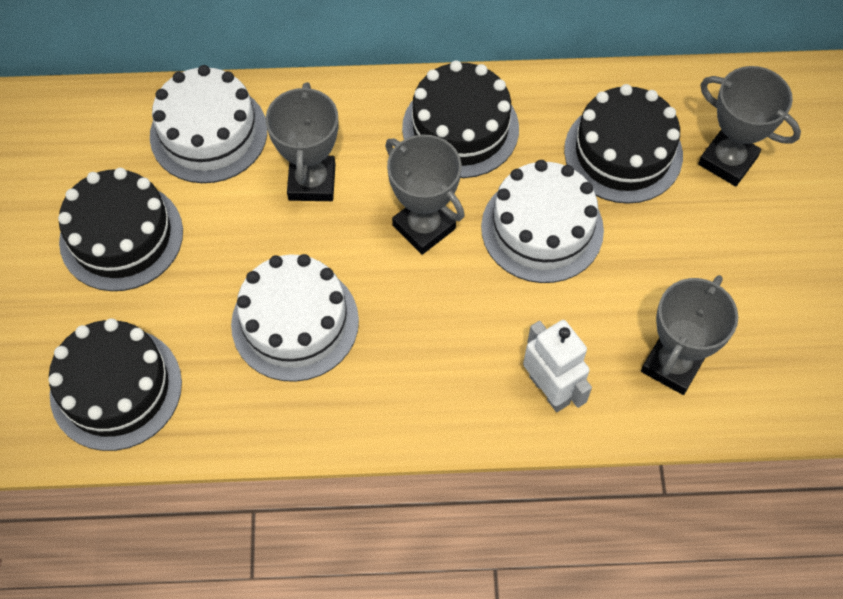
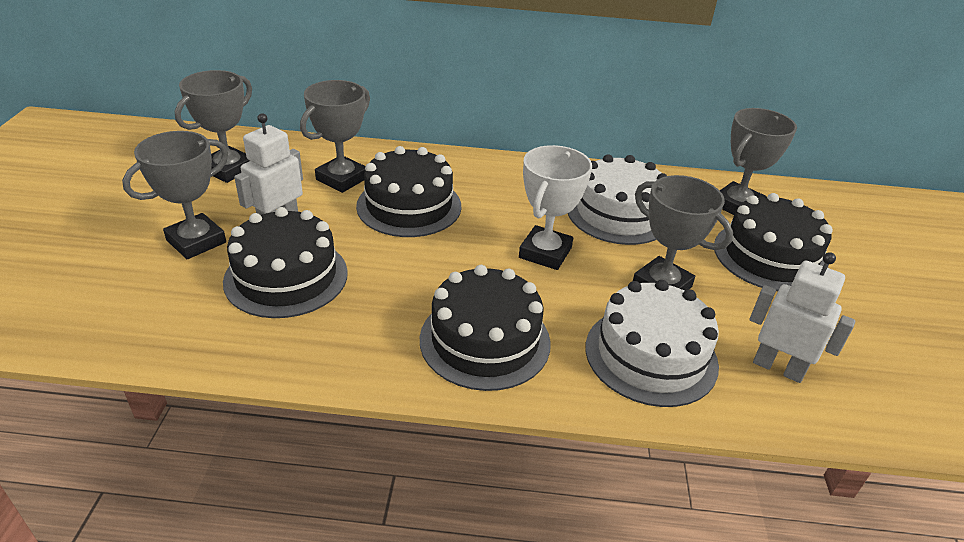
grey trophy: 4 -> 5
white cake: 3 -> 2
white robot: 1 -> 2
white trophy: 0 -> 1

